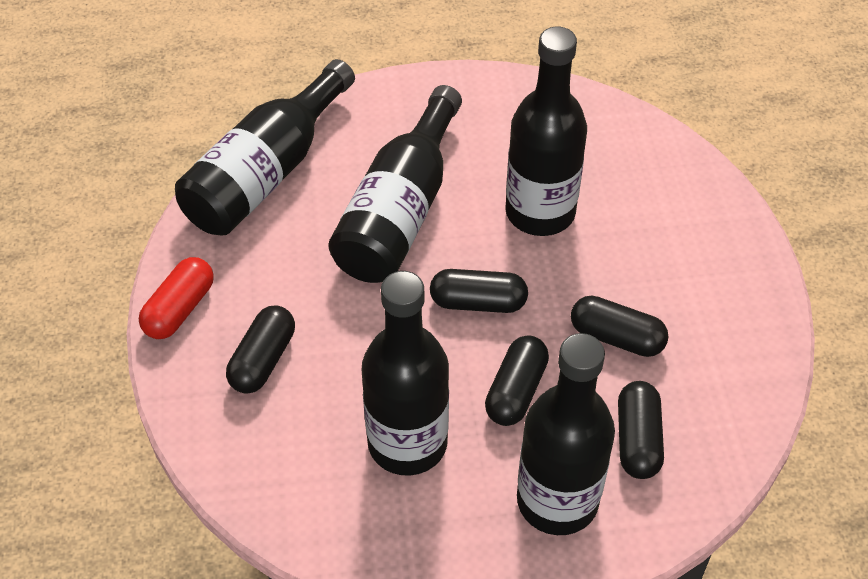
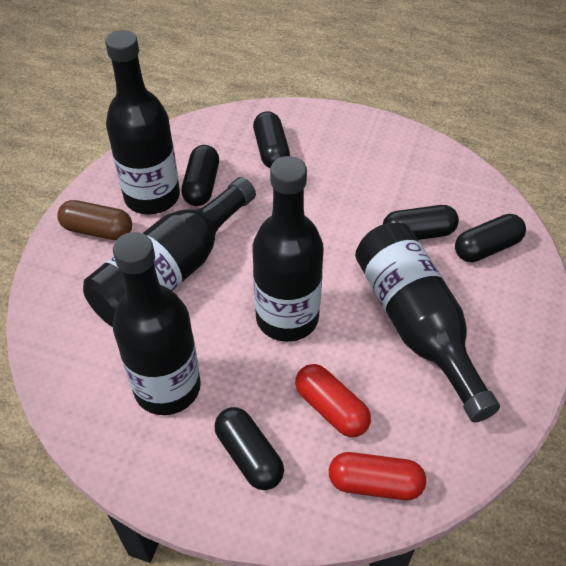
brown capsule: 0 -> 1
red capsule: 1 -> 2

